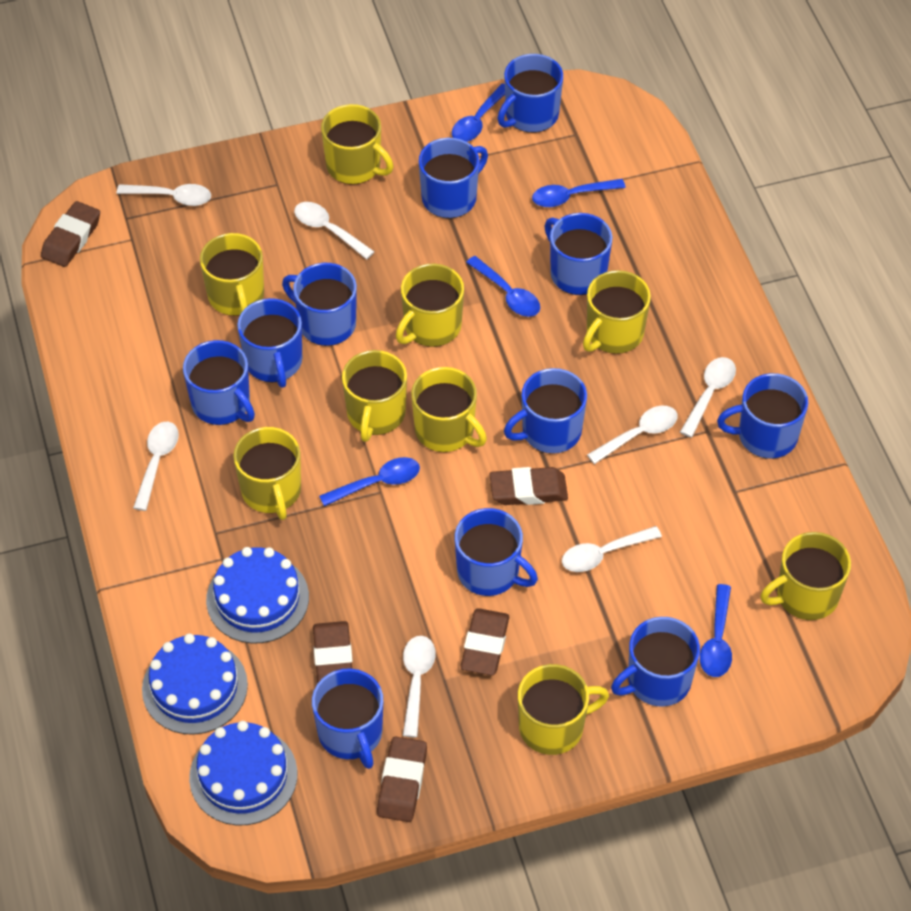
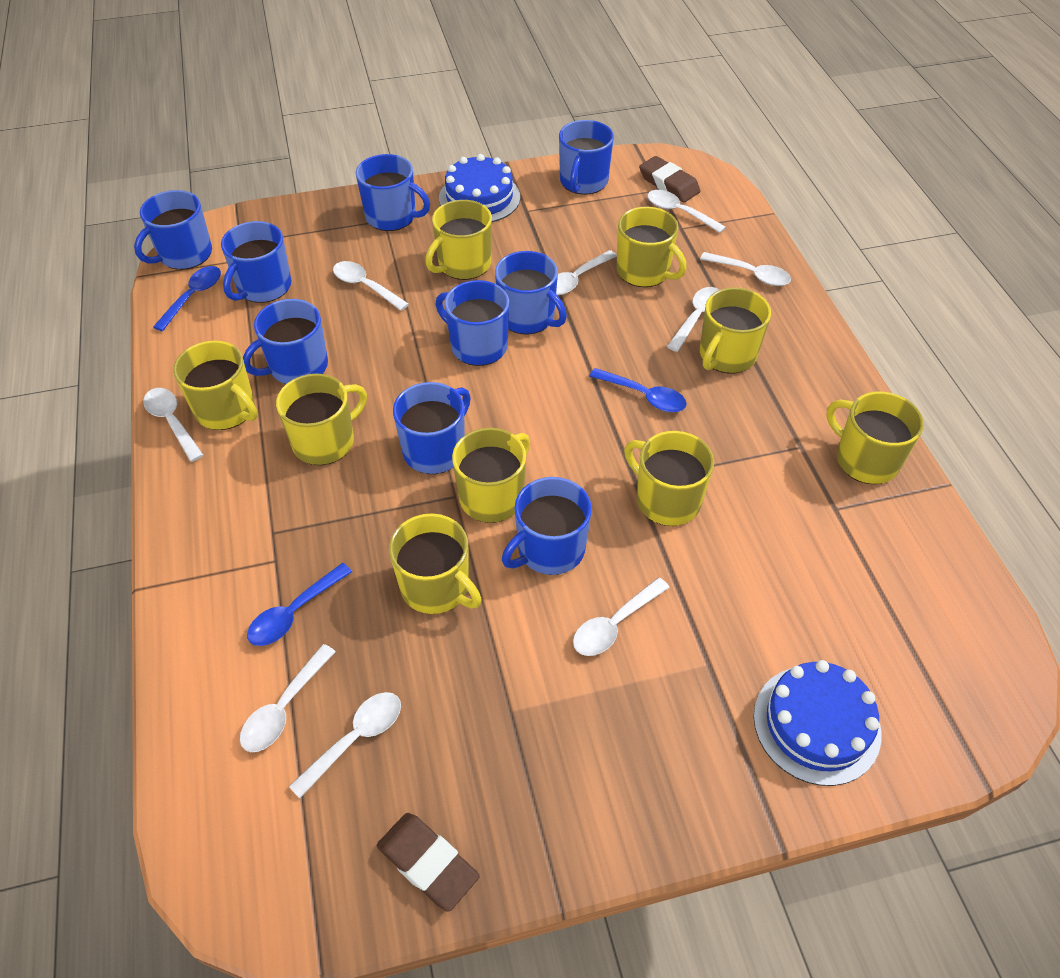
blue cake: 3 -> 2
blue mug: 11 -> 9
blue spoon: 5 -> 3
brown eraser: 5 -> 2
white spoon: 7 -> 9

